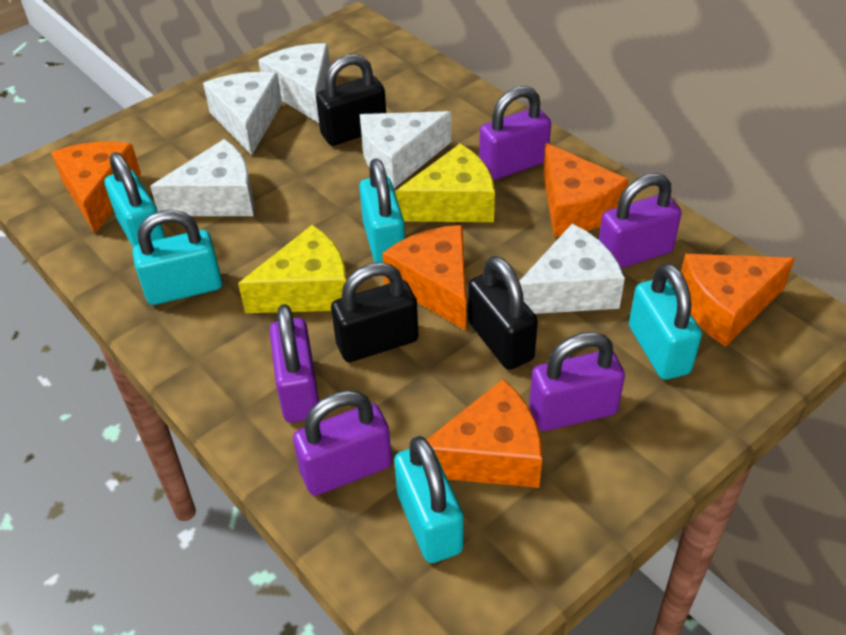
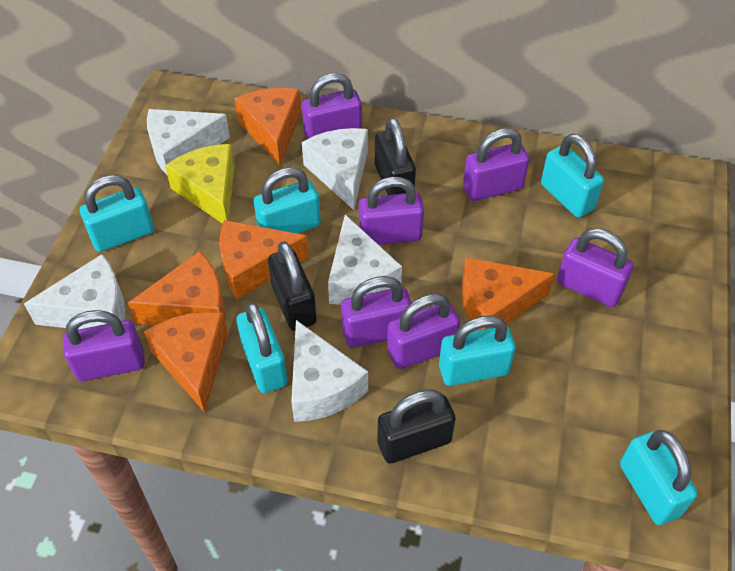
purple padlock: 5 -> 7
turquoise padlock: 5 -> 6
yellow cheese: 2 -> 1

